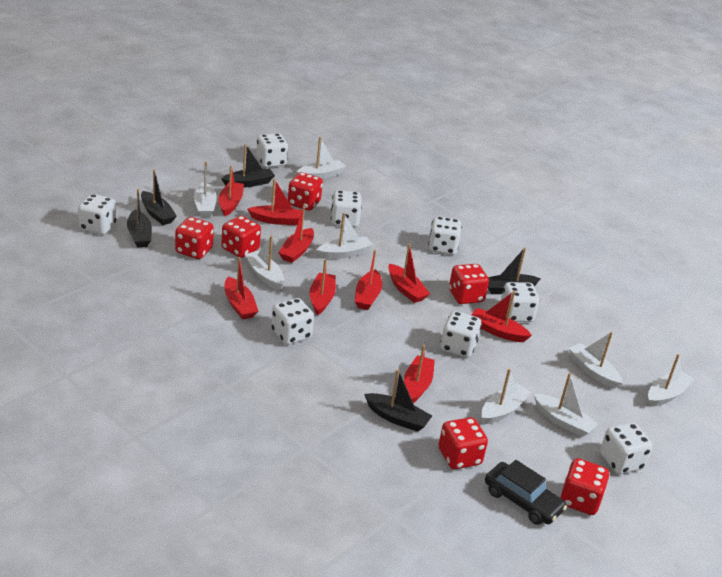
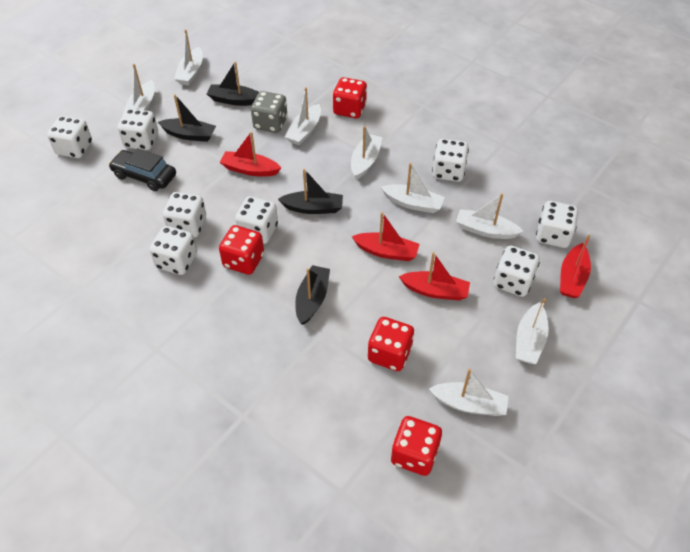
black boat: 5 -> 4
grey dice: 0 -> 1
red boat: 9 -> 4
red dice: 6 -> 4

